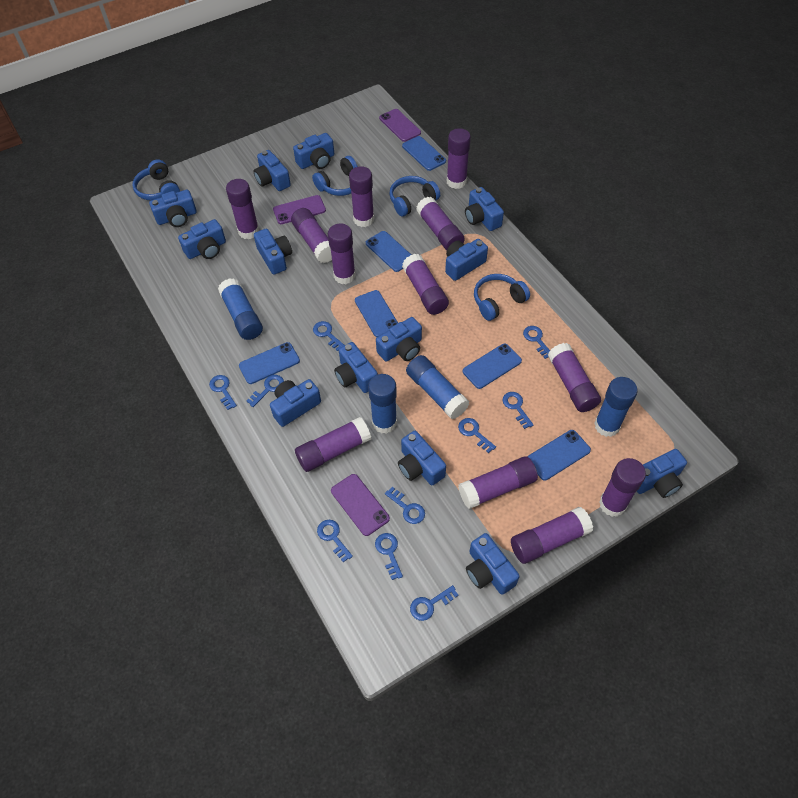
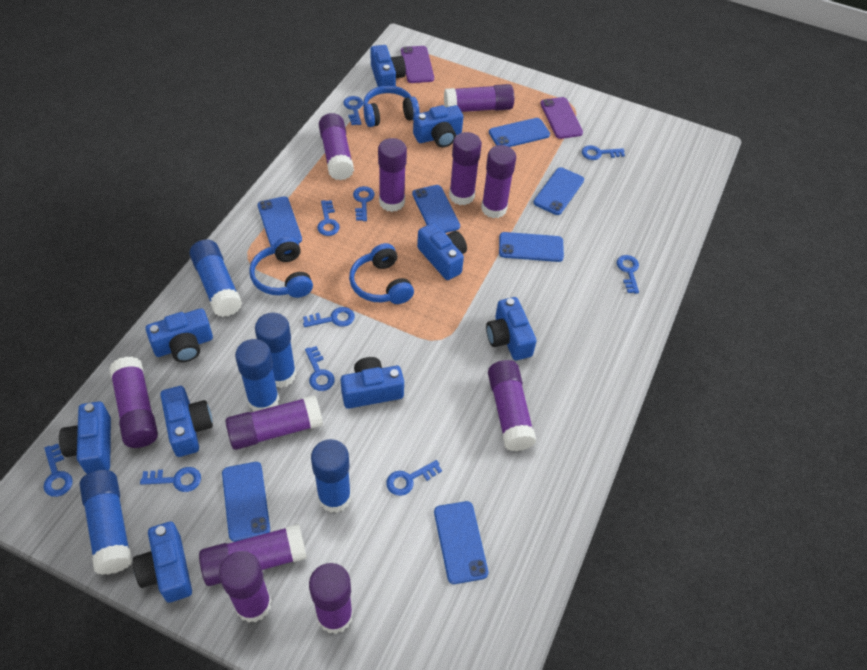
blue camera: 13 -> 9
blue glue stick: 4 -> 5
blue headphones: 4 -> 3
blue phone: 6 -> 7
purple glue stick: 12 -> 11
purple phone: 3 -> 2

